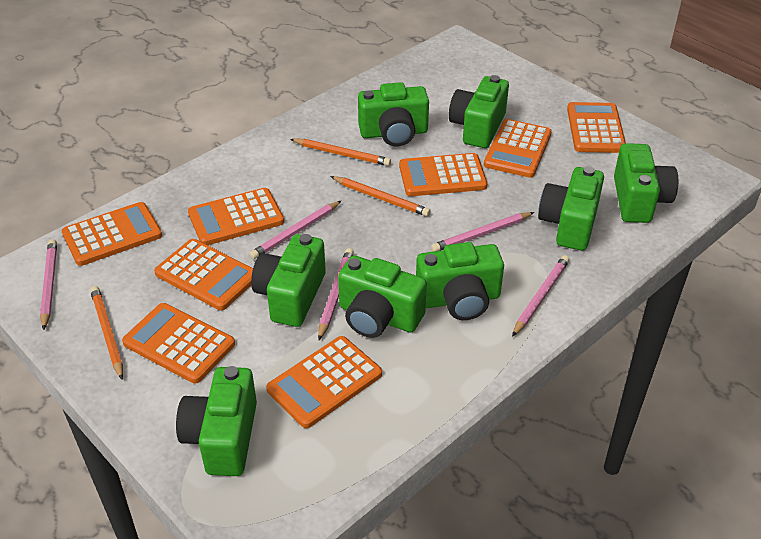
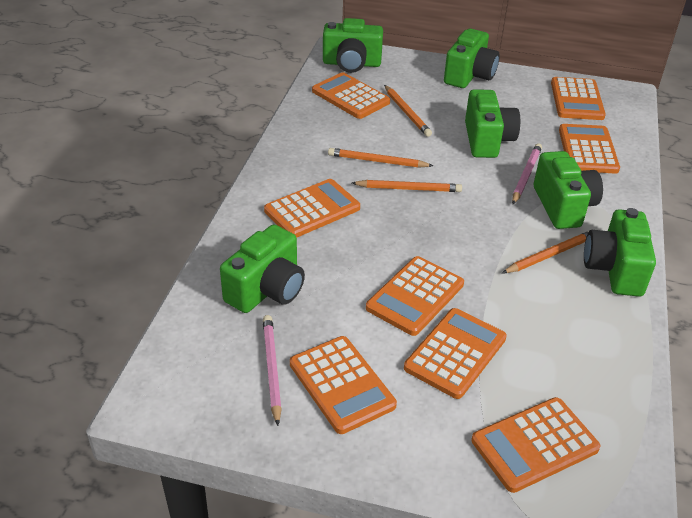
green camera: 8 -> 6
orange pencil: 3 -> 4
pink pencil: 5 -> 2

